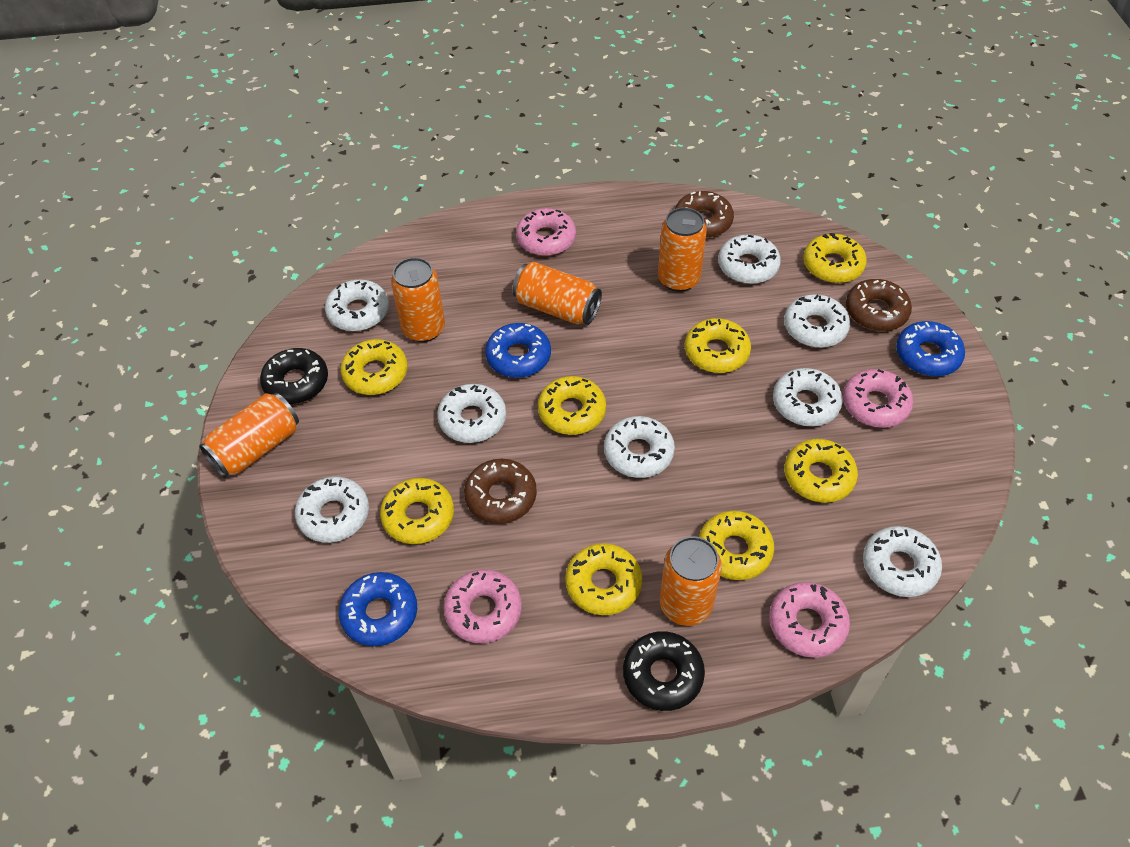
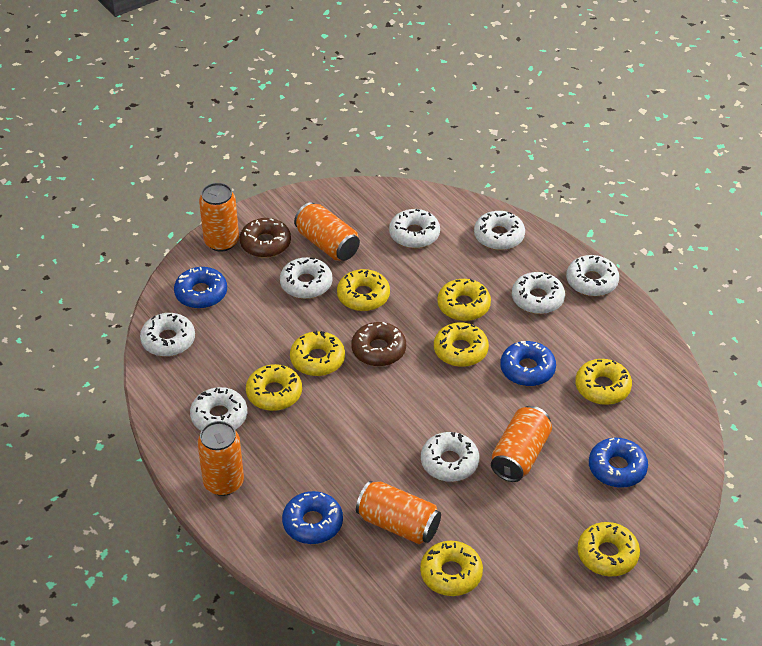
black donut: 2 -> 0
blue donut: 3 -> 4
brown donut: 3 -> 2
pink donut: 4 -> 0

